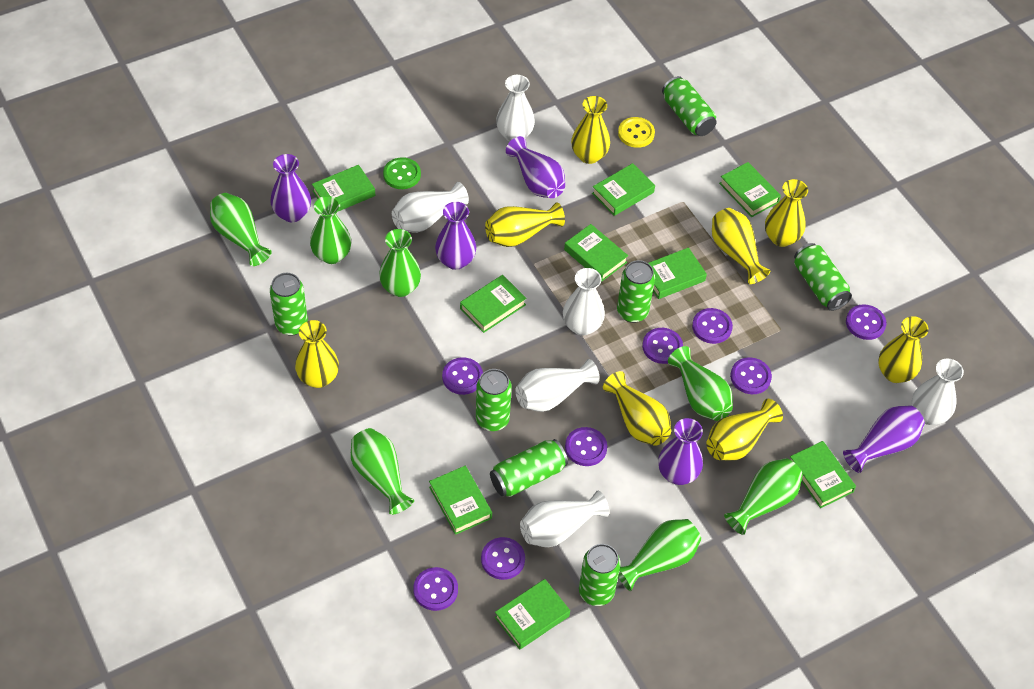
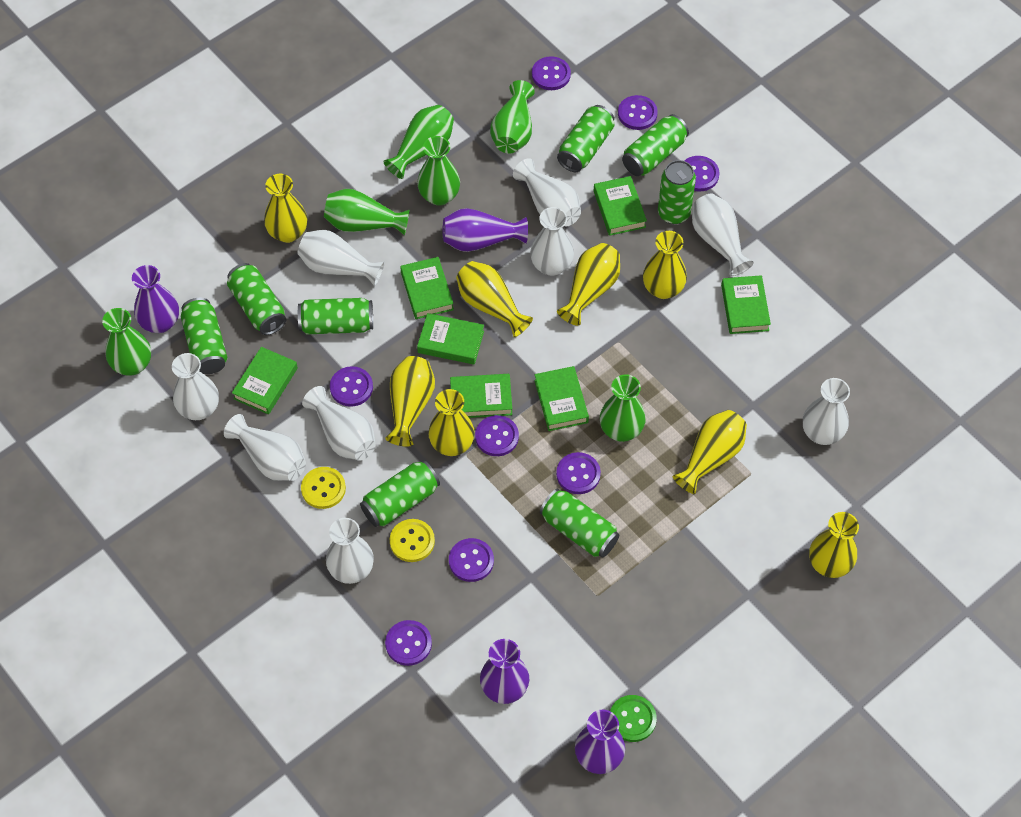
green book: 9 -> 7
green can: 7 -> 8
green vase: 7 -> 6
purple vase: 5 -> 4
white vase: 6 -> 9
yellow button: 1 -> 2

